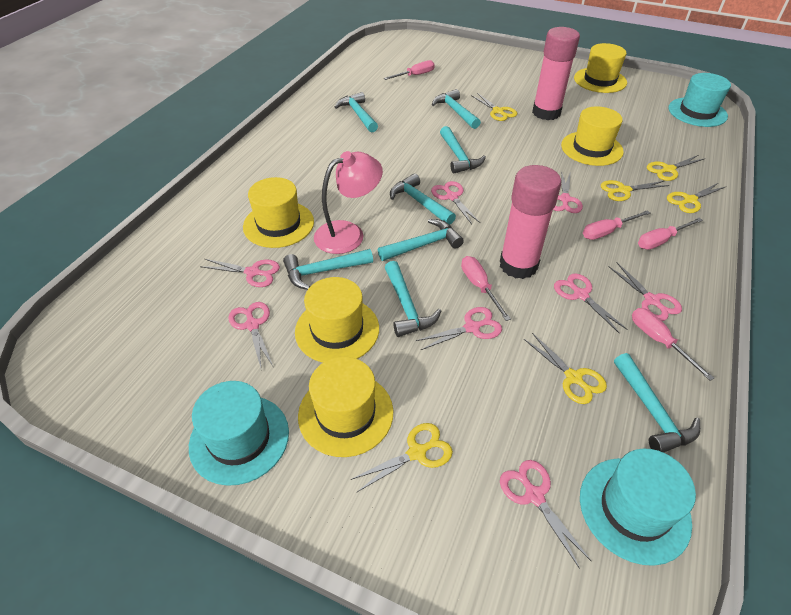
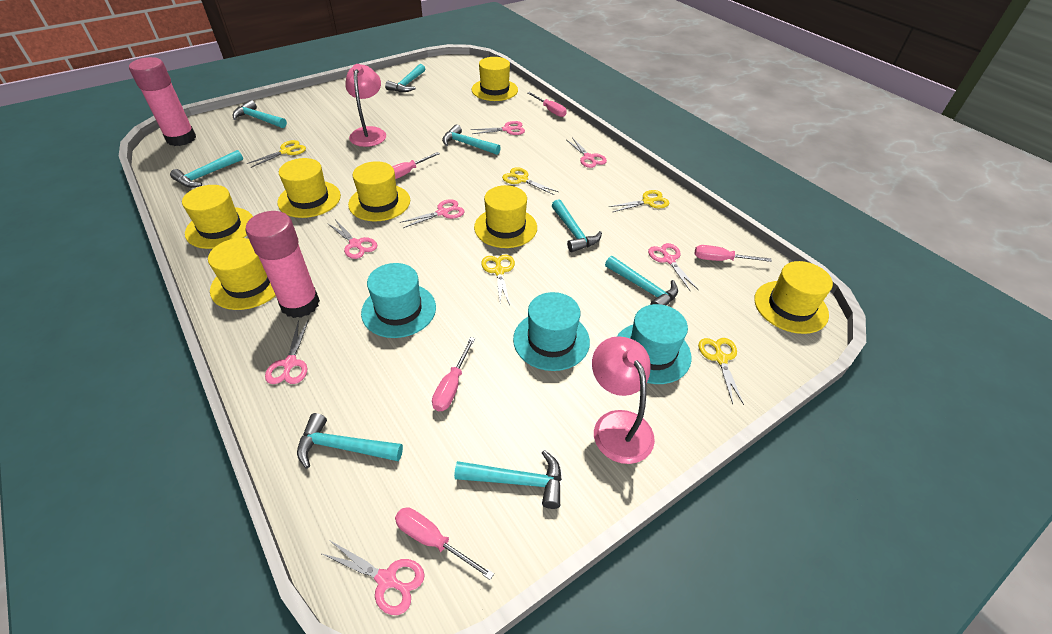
pink lamp: 1 -> 2
pink scissors: 8 -> 7
yellow hat: 5 -> 7
yellow scissors: 6 -> 5

